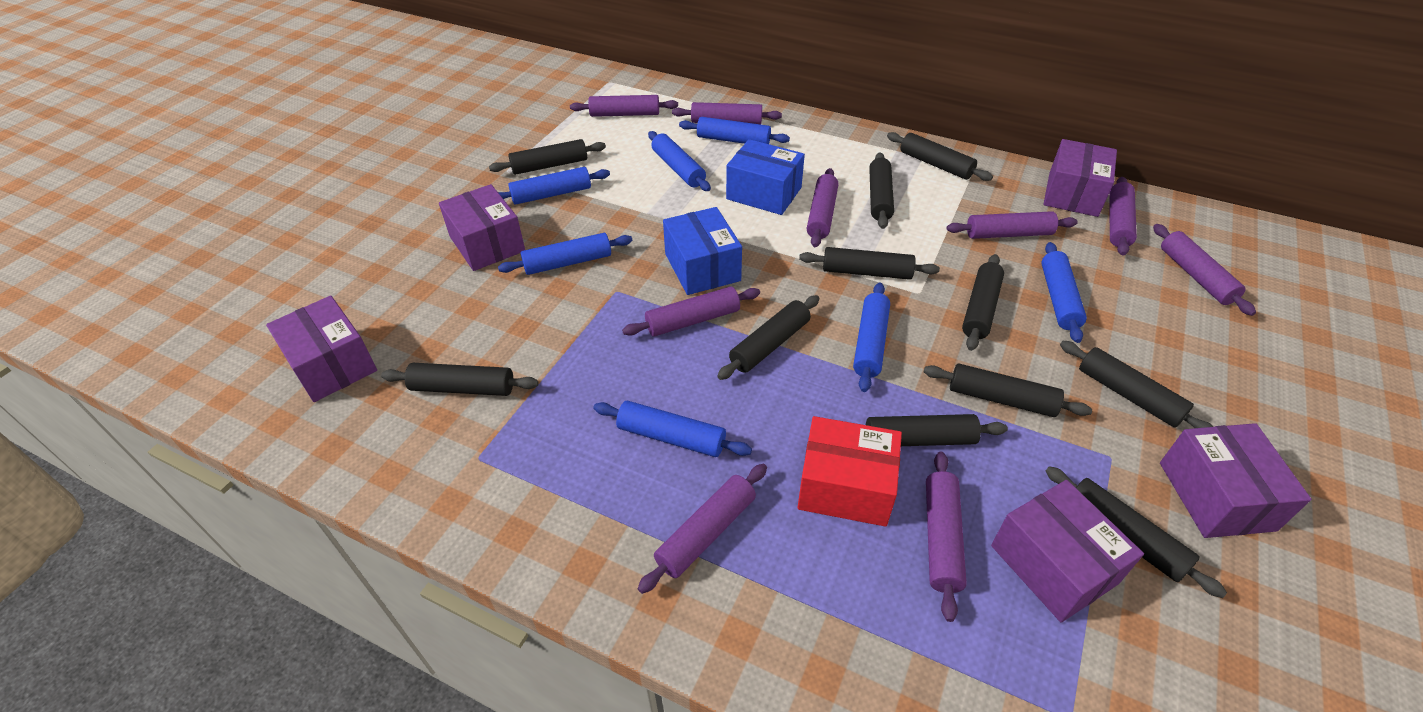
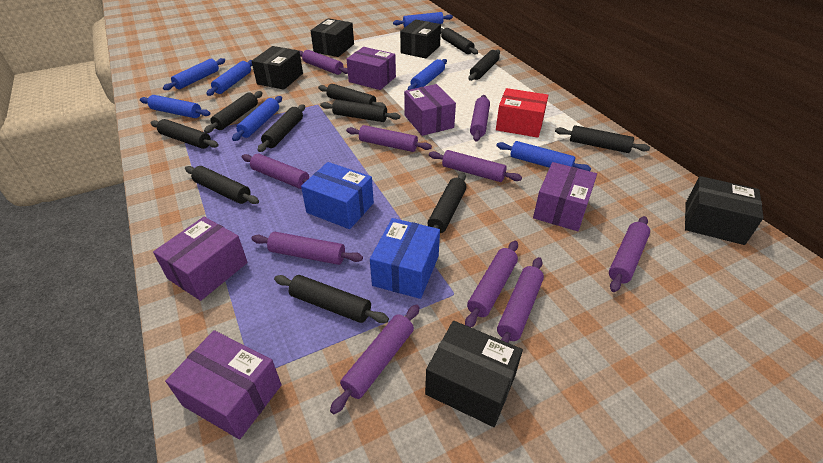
black box: 0 -> 5
purple rolling pin: 9 -> 10

